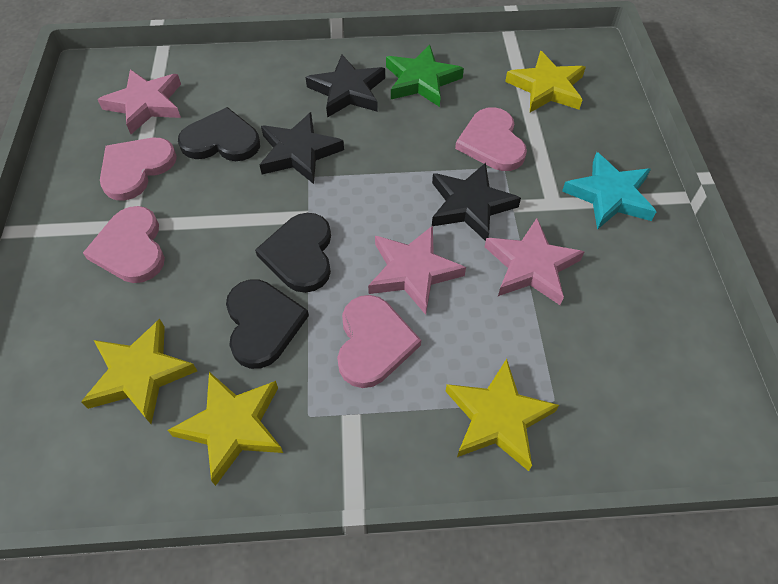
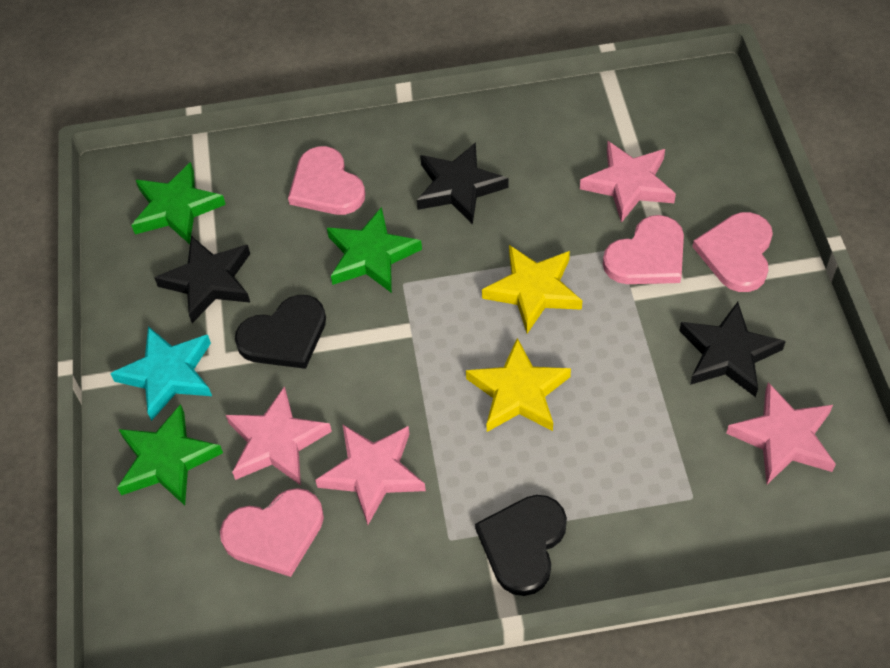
black heart: 3 -> 2
green star: 1 -> 3
pink star: 3 -> 4
yellow star: 4 -> 2

